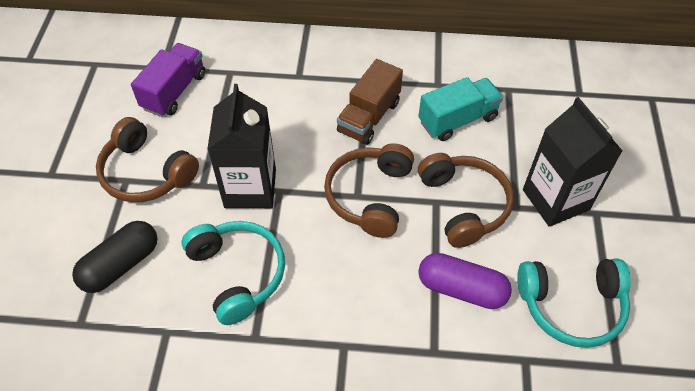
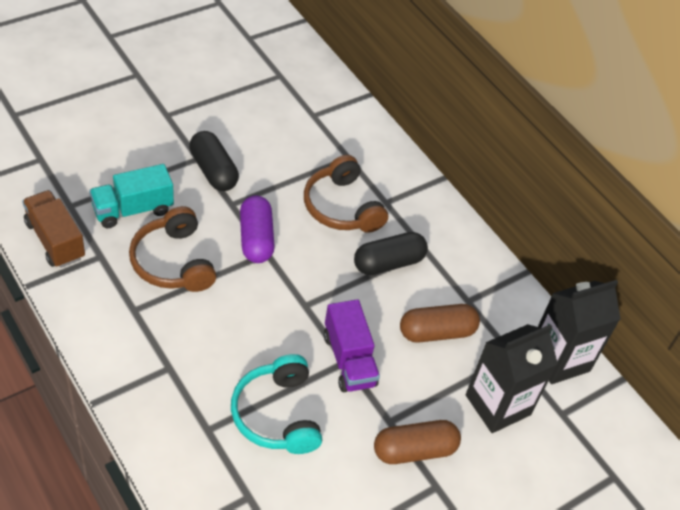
black capsule: 1 -> 2
brown capsule: 0 -> 2
brown headphones: 3 -> 2
turquoise headphones: 2 -> 1

